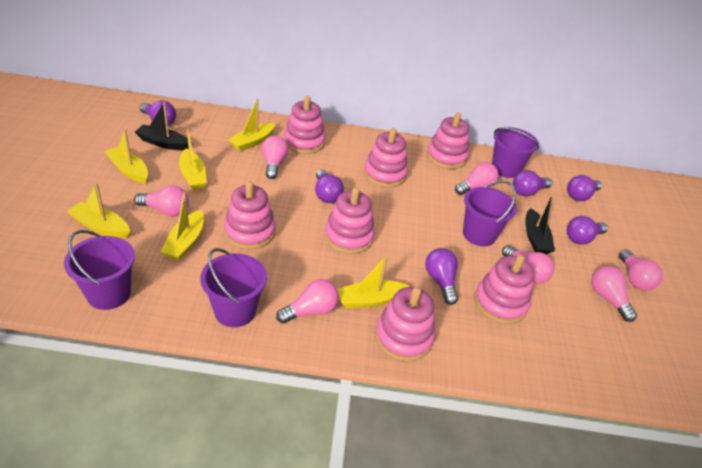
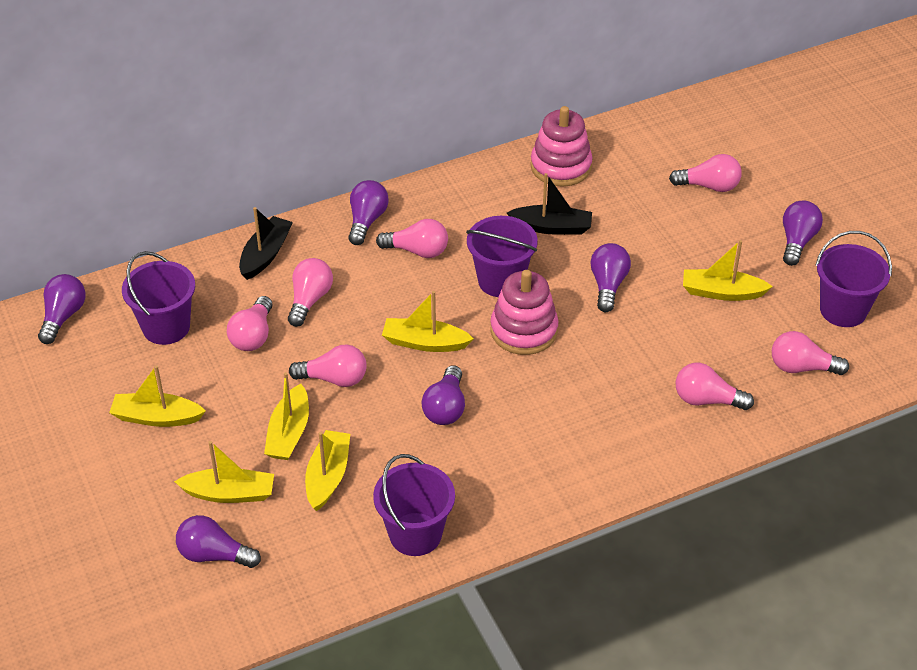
pink stacking toy: 7 -> 2

